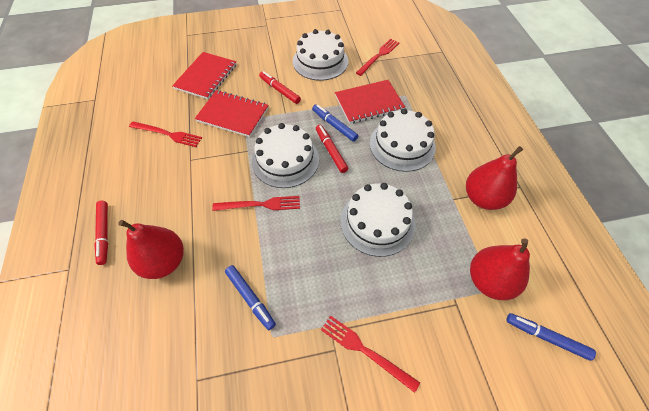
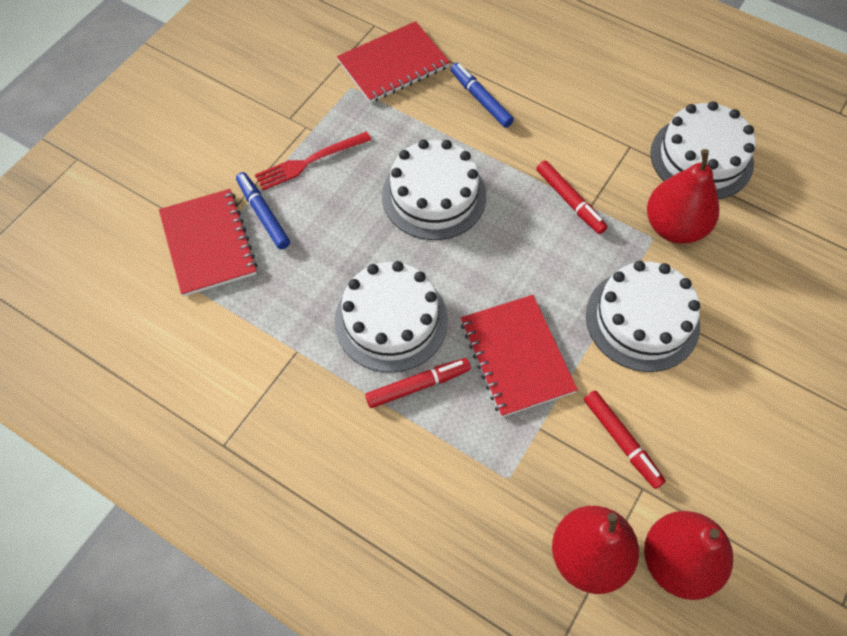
blue marker: 3 -> 2
red fork: 4 -> 1

